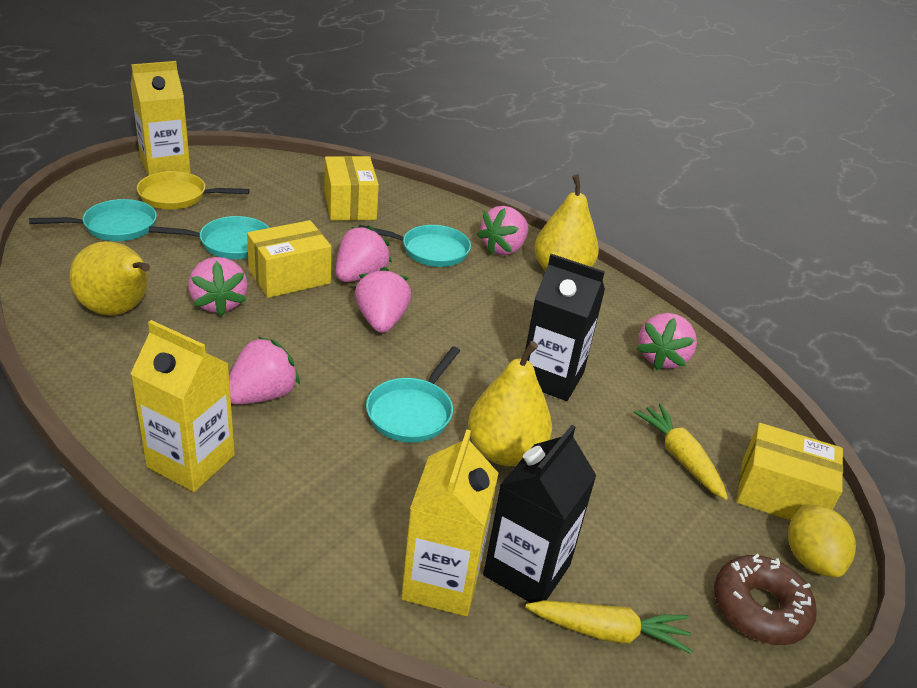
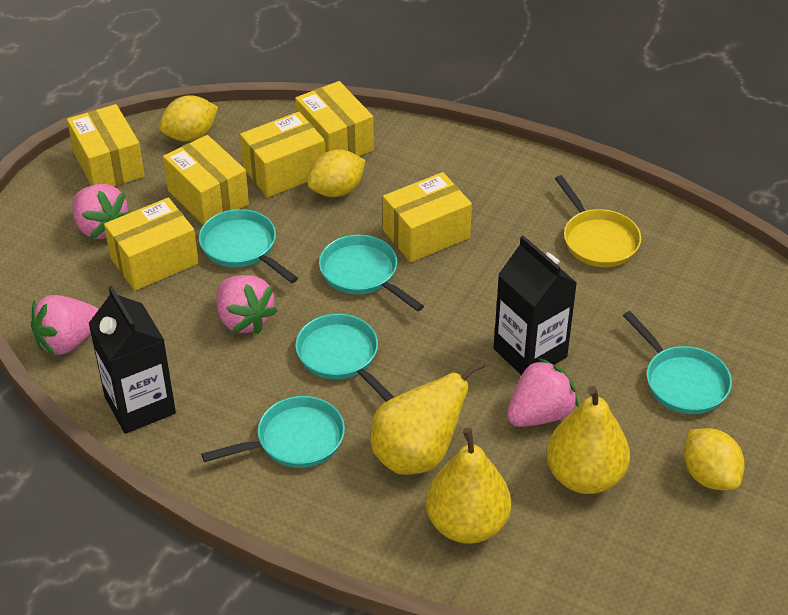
brown donut: 1 -> 0
pink strawberry: 6 -> 4
turquoise pan: 4 -> 5
yellow box: 3 -> 6
yellow carrot: 2 -> 0
yellow carton: 3 -> 0
yellow lemon: 1 -> 3

